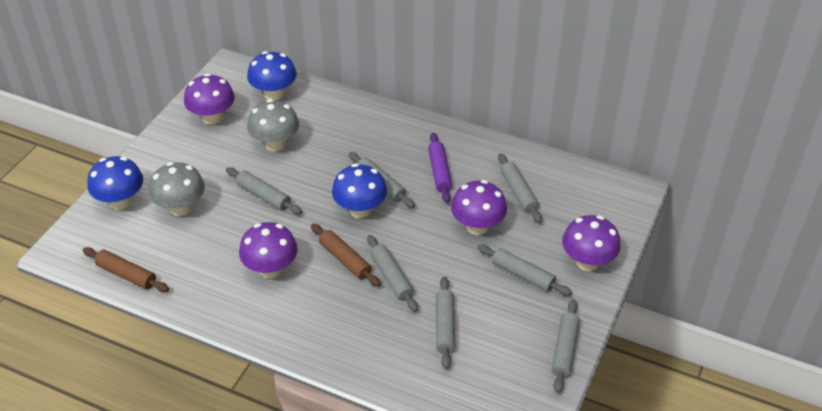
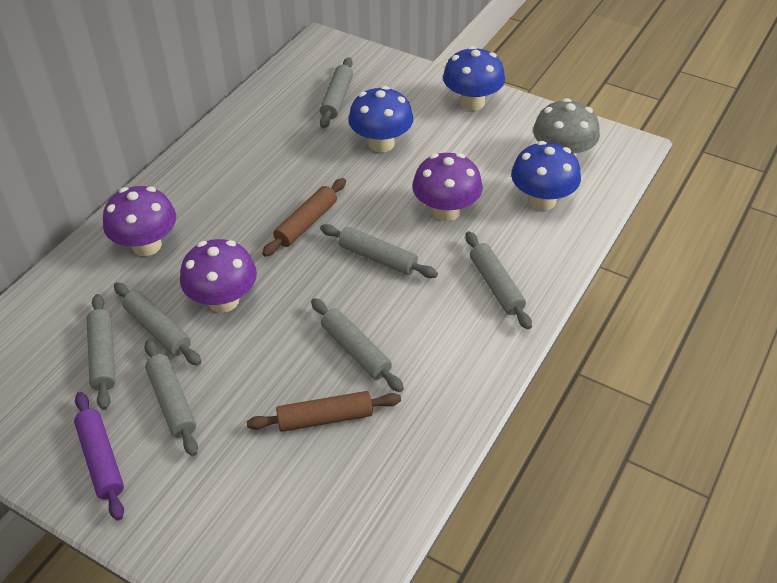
grey mushroom: 2 -> 1
purple mushroom: 4 -> 3

